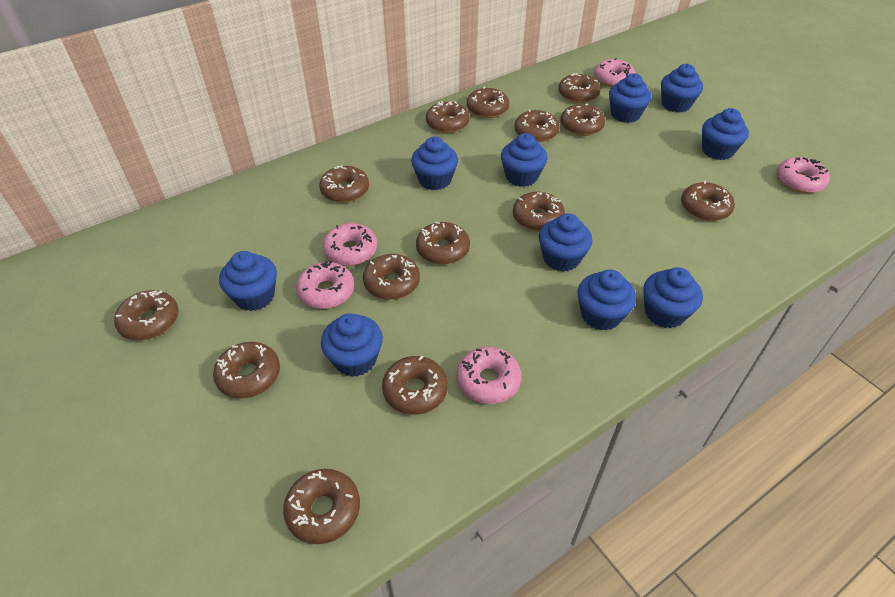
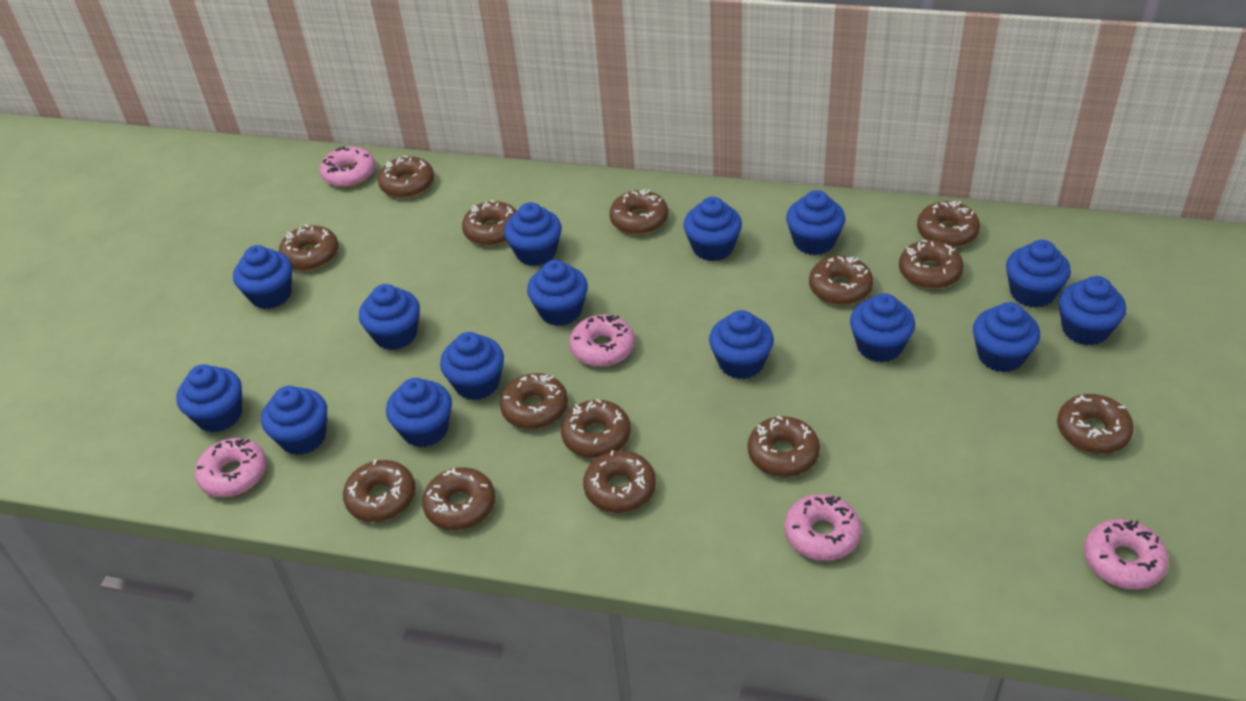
blue cupcake: 10 -> 15

